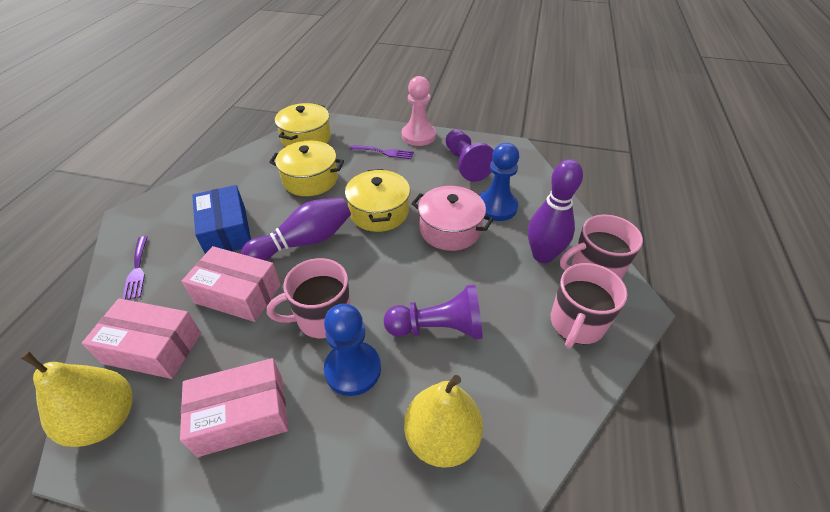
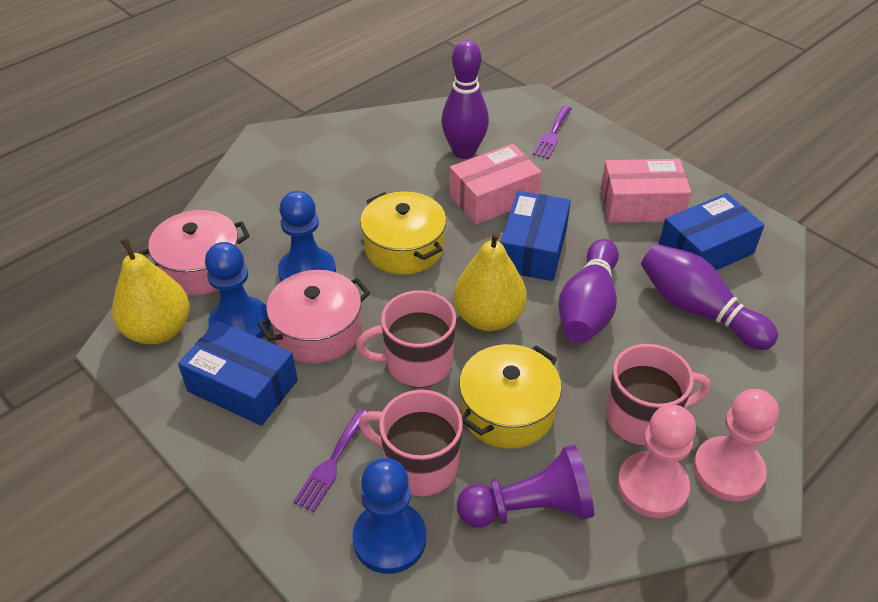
blue box: 1 -> 3
blue pawn: 2 -> 3
pink box: 3 -> 2
pink pawn: 1 -> 2
pink pot: 1 -> 2
purple bowling pin: 2 -> 3
purple pawn: 2 -> 1
yellow pot: 3 -> 2

